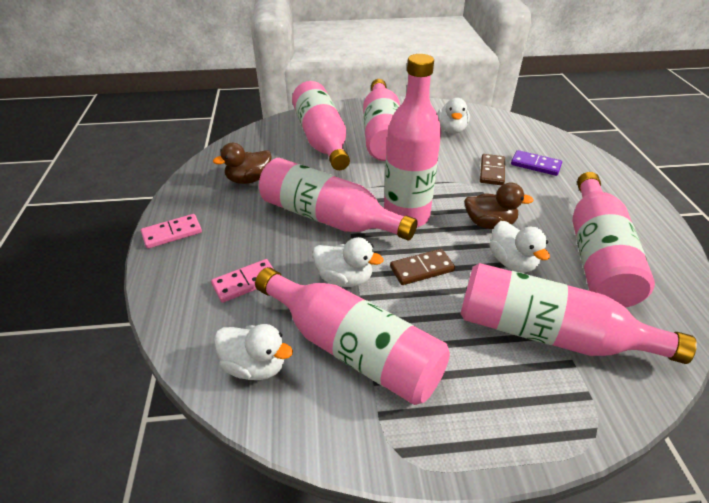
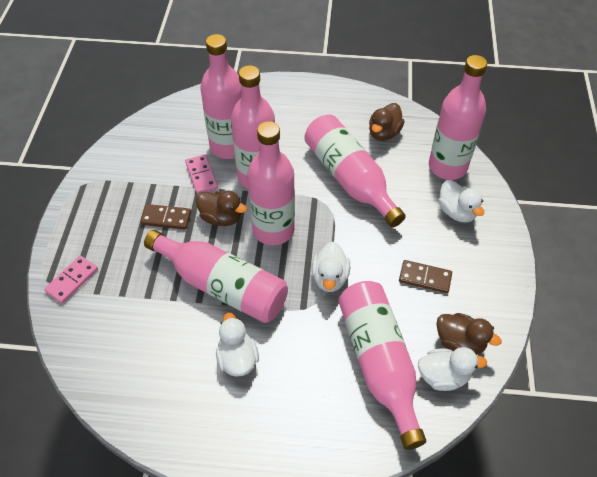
brown duck: 2 -> 3
purple domino: 1 -> 0

